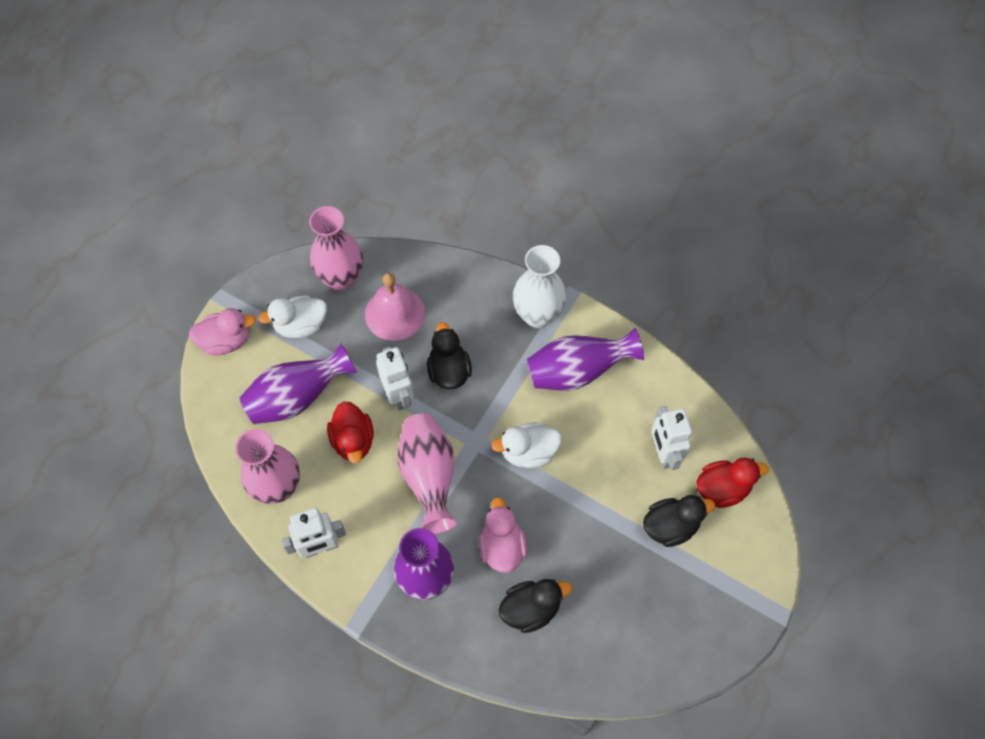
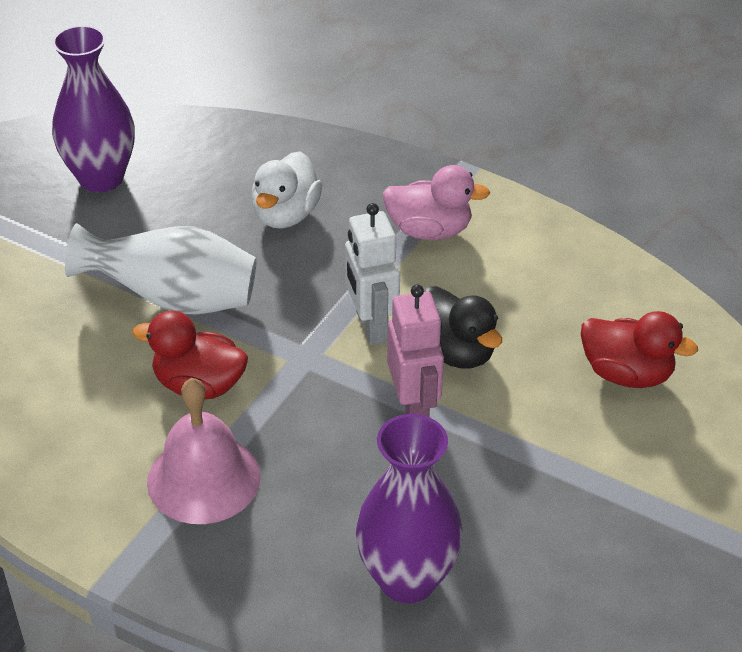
black duck: 3 -> 1
pink duck: 2 -> 1
pink robot: 0 -> 1
pink vase: 3 -> 0
purple vase: 3 -> 2
white duck: 2 -> 1
white robot: 3 -> 1

